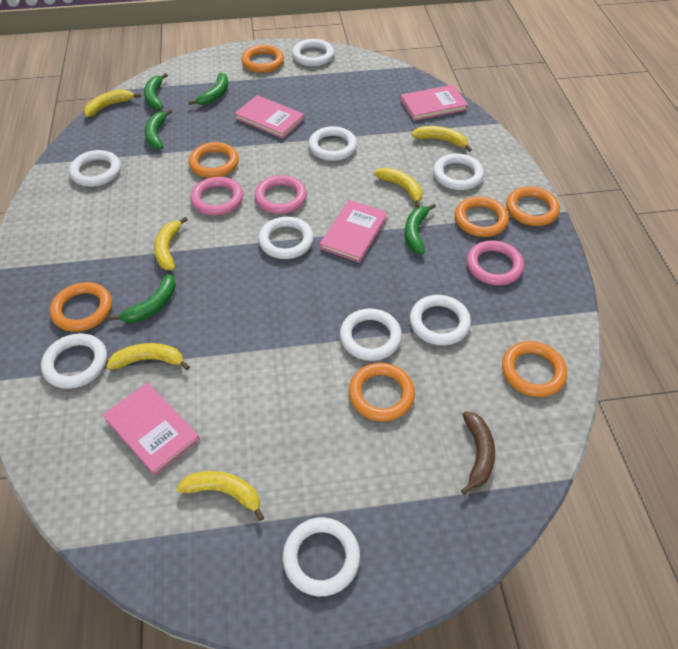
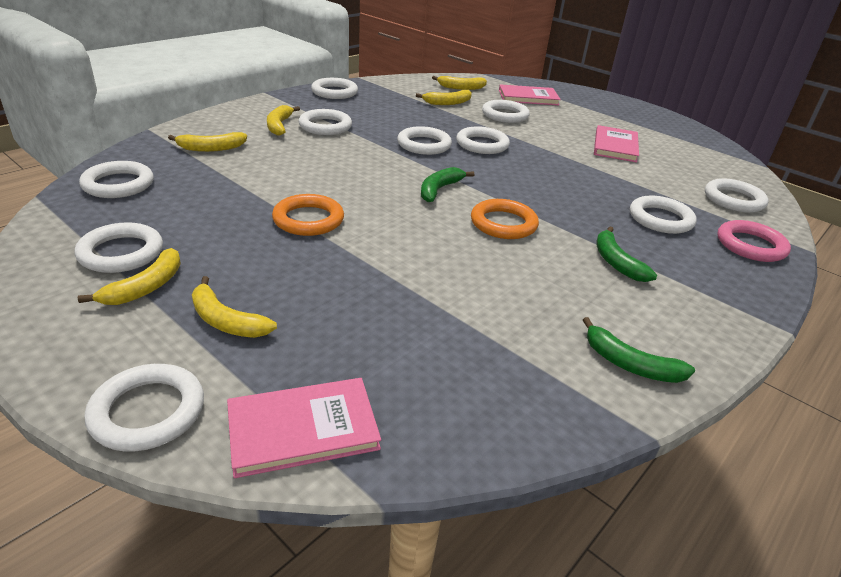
brown banana: 1 -> 0
green banana: 5 -> 3
orange ring: 7 -> 2
pink book: 4 -> 3
pink ring: 3 -> 1
white ring: 9 -> 10

